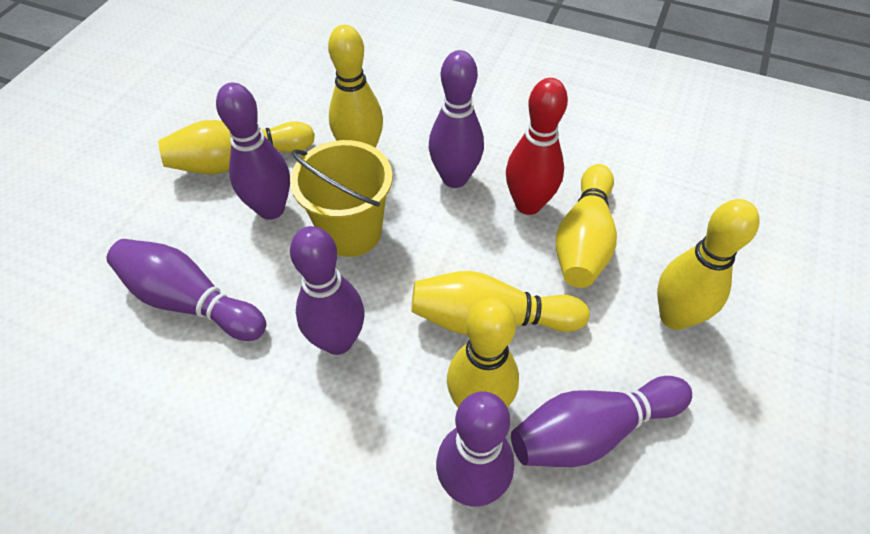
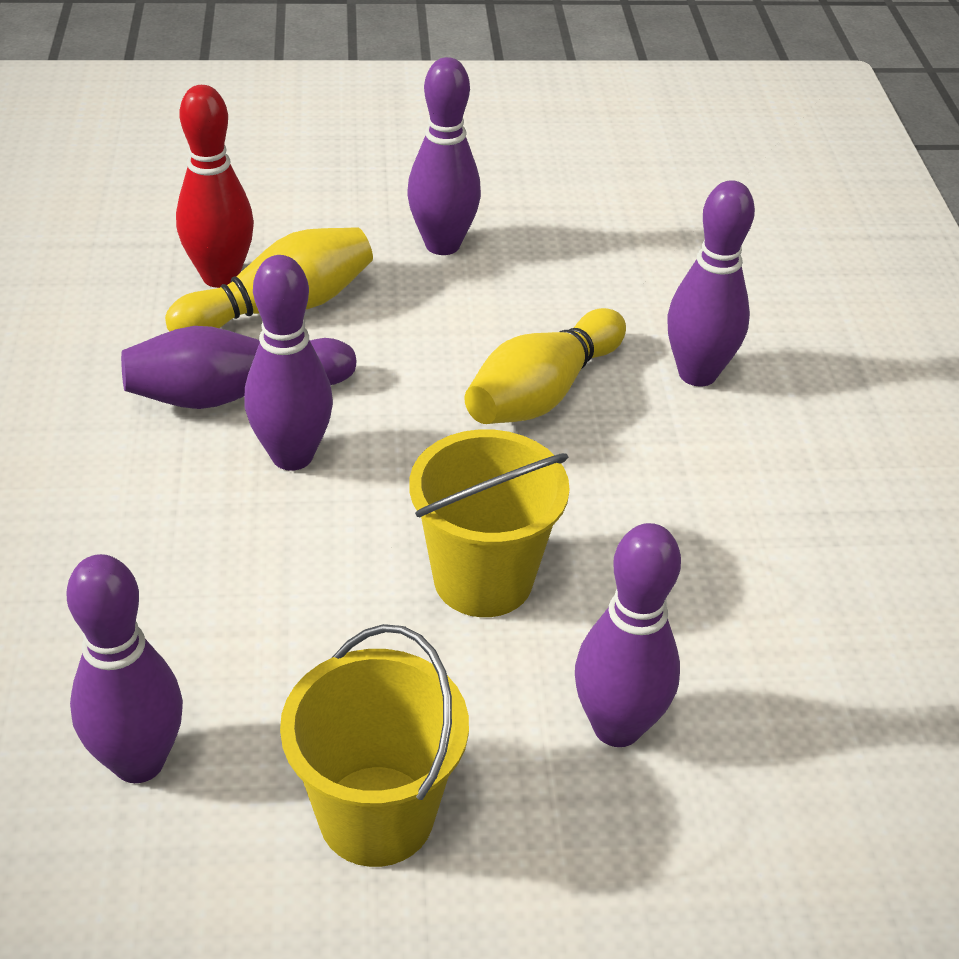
yellow bowling pin: 6 -> 2
yellow bucket: 1 -> 2

